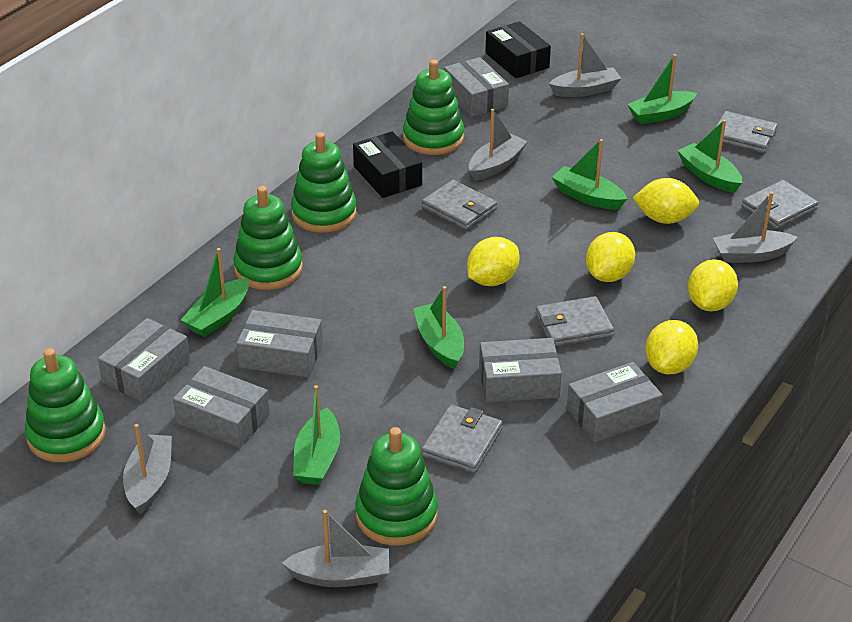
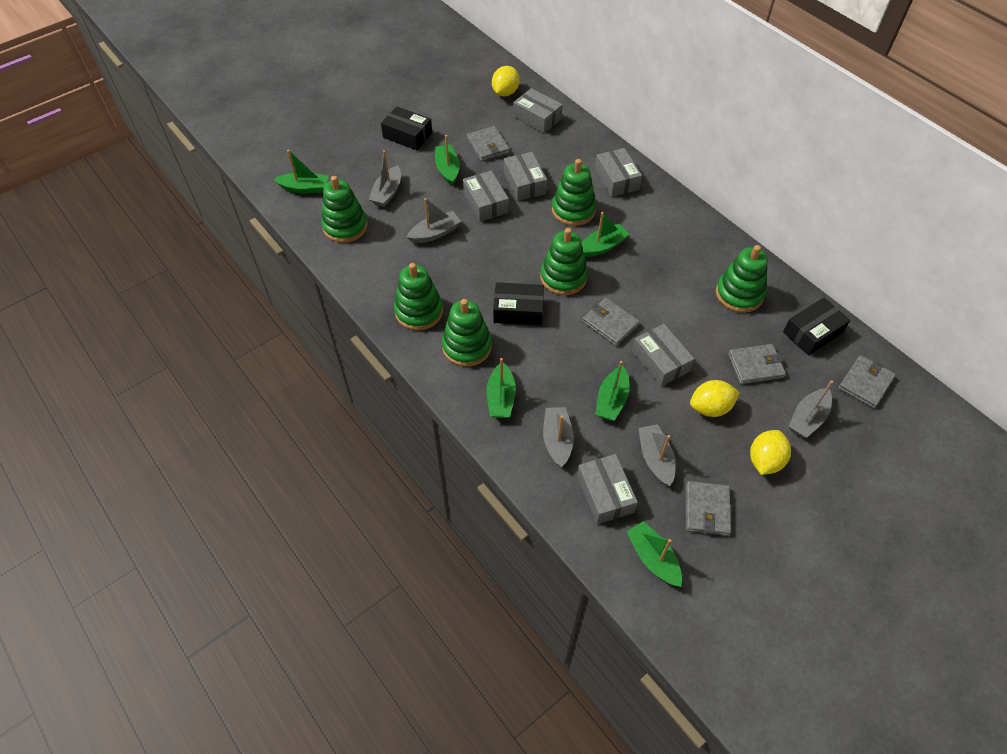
black box: 2 -> 3
green stacking toy: 5 -> 6
yellow lemon: 5 -> 3

